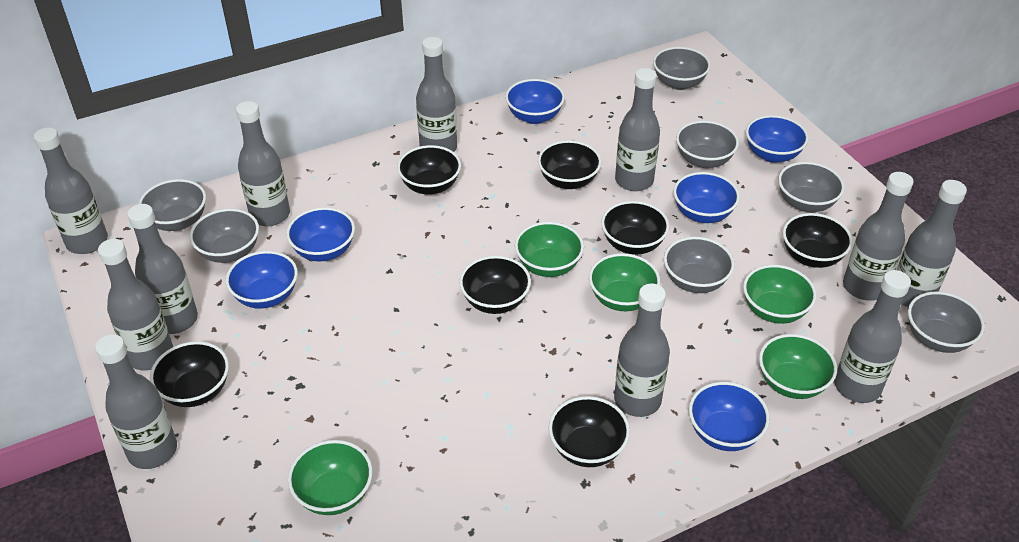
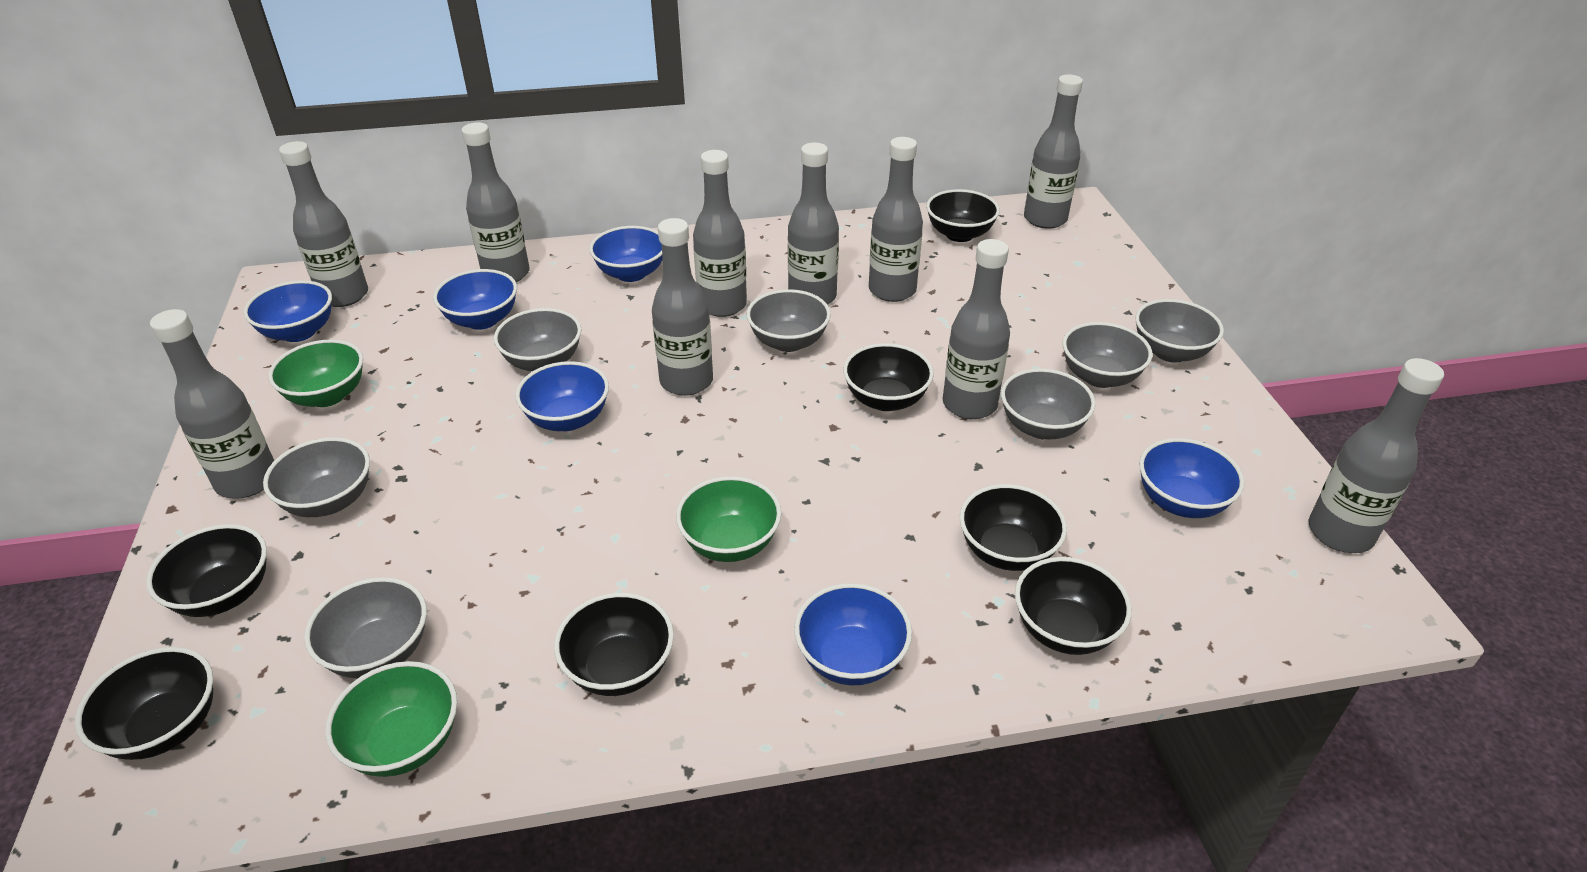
green bowl: 5 -> 3
grey bottle: 11 -> 10

